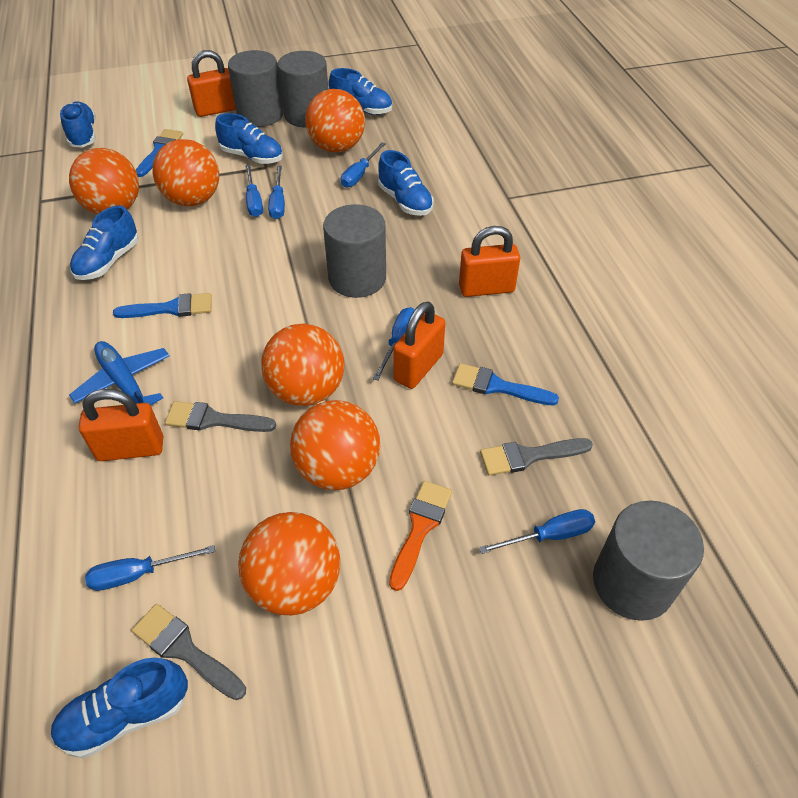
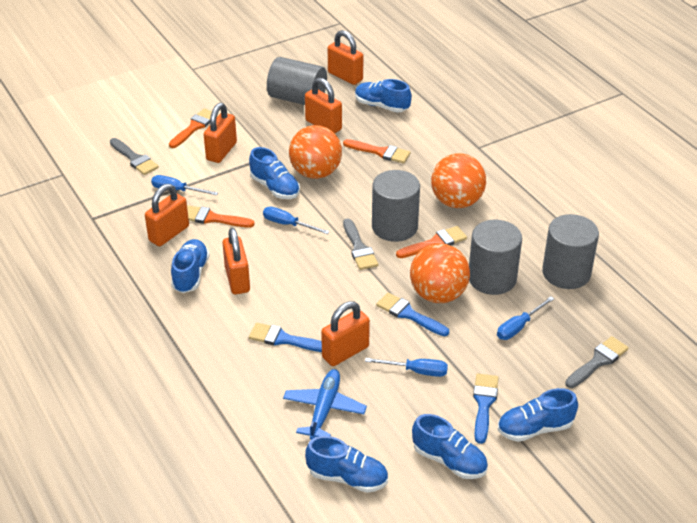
blue screwdriver: 6 -> 4
orange ball: 6 -> 3
orange brush: 1 -> 4
orange padlock: 4 -> 6

